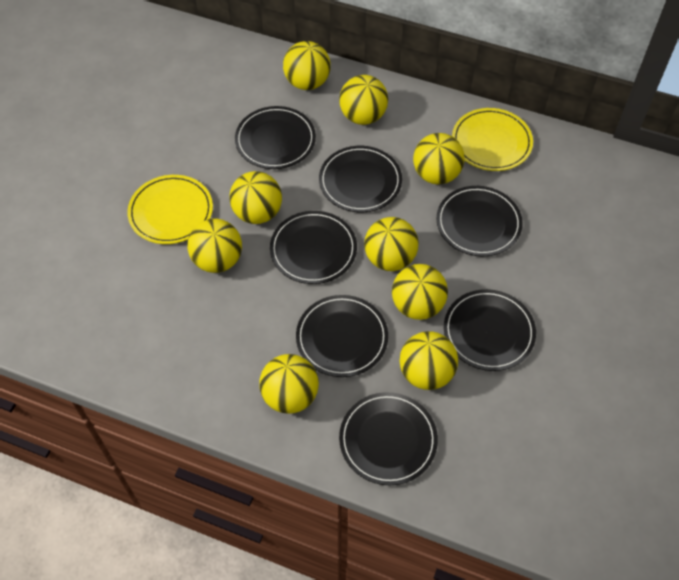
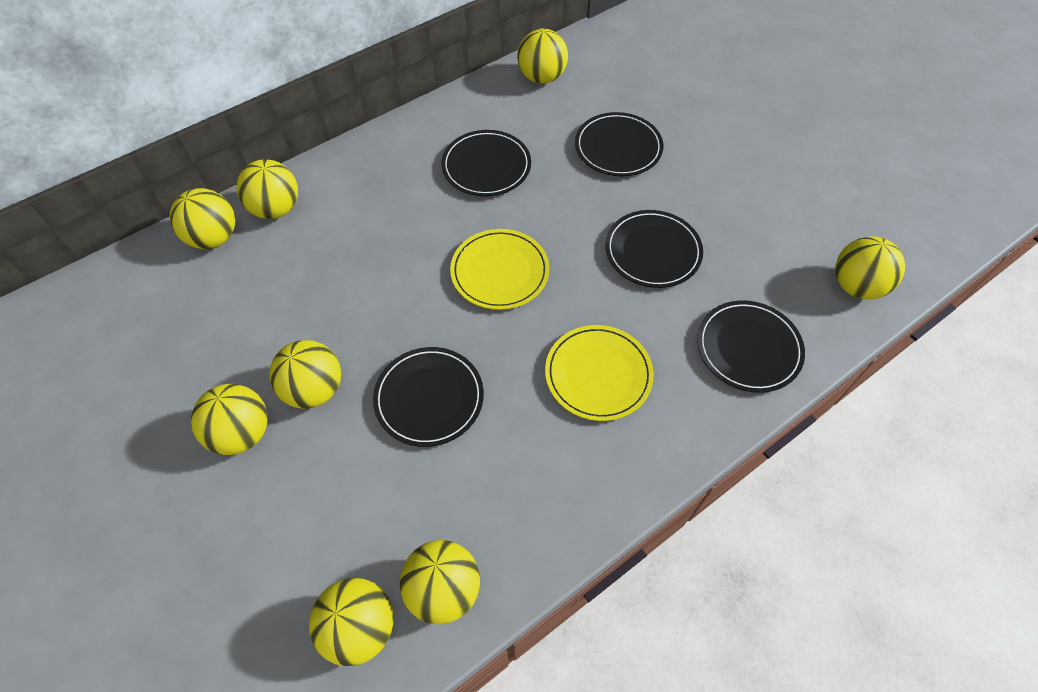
black plate: 7 -> 5
yellow ball: 9 -> 8

